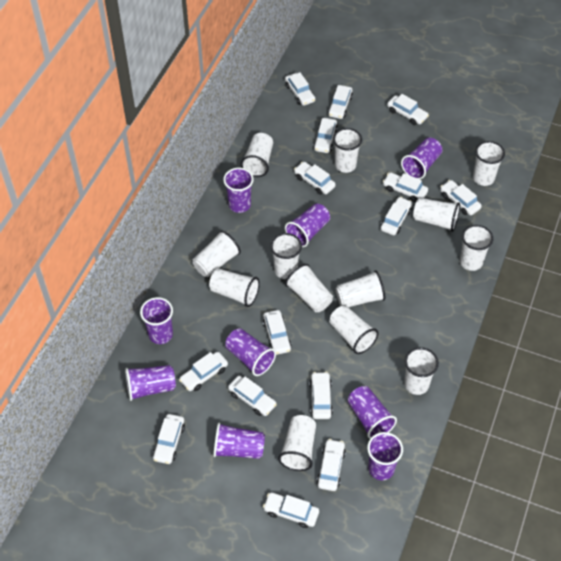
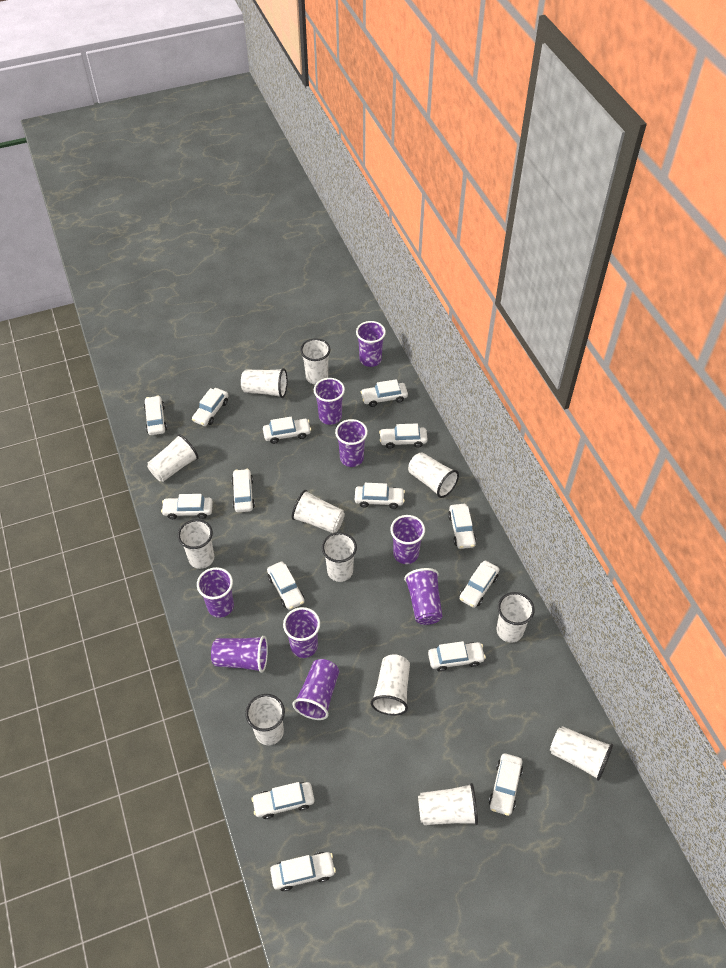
white cup: 13 -> 12

